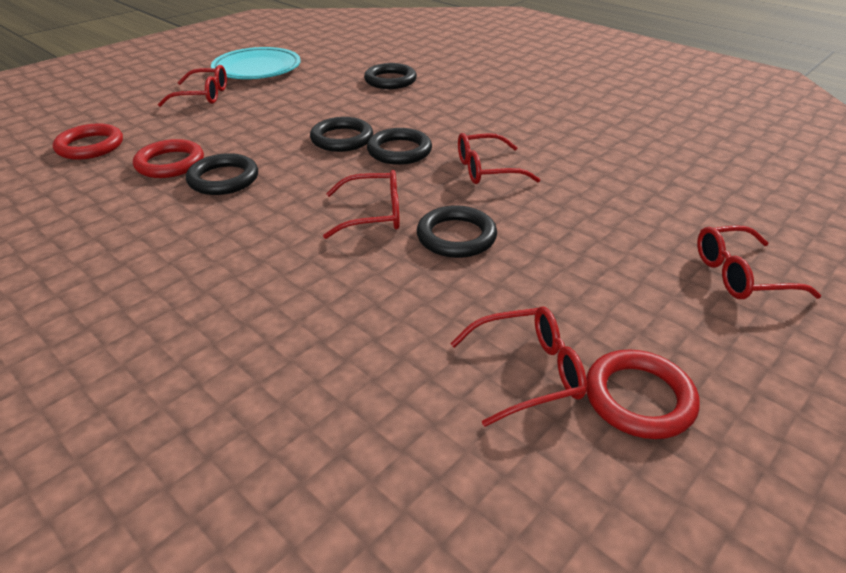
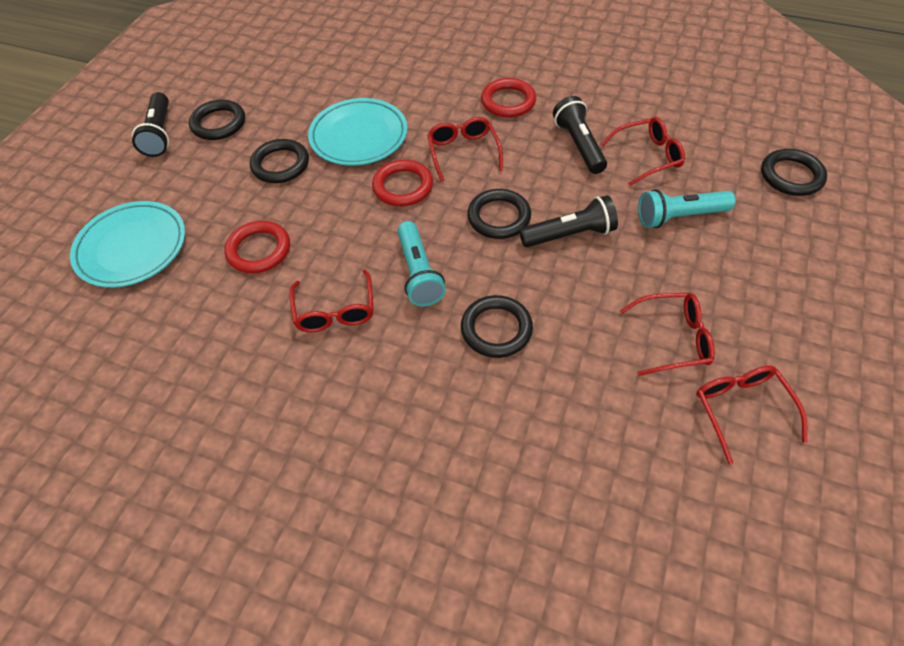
black flashlight: 0 -> 3
turquoise flashlight: 0 -> 2
turquoise plate: 1 -> 2

